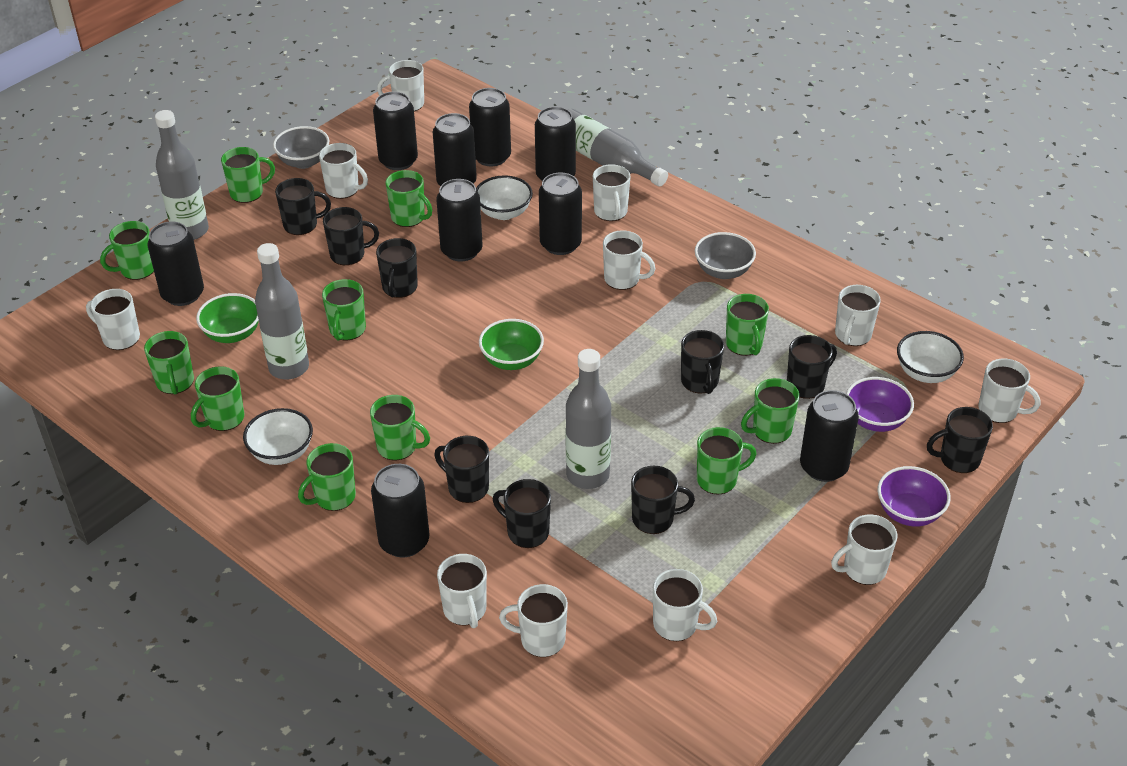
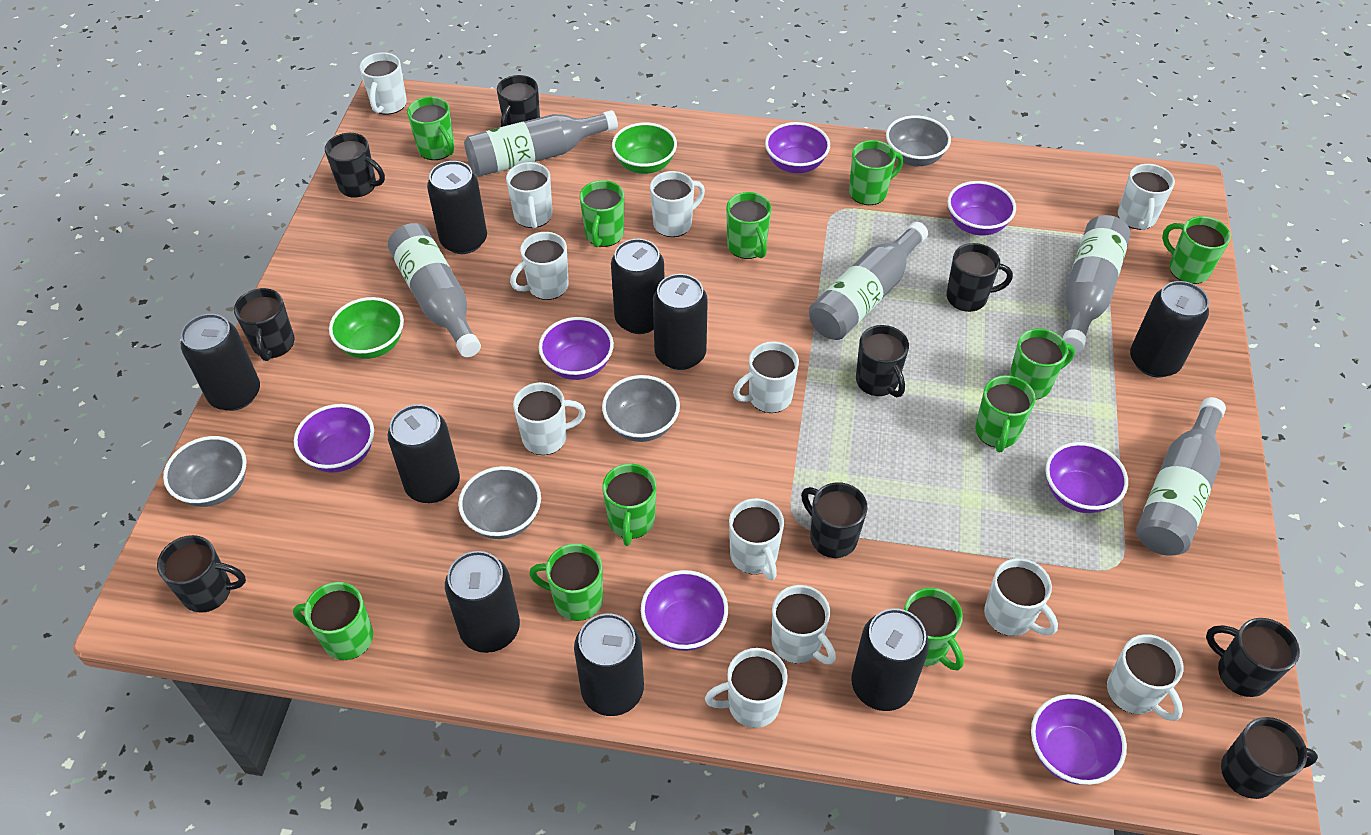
grey bottle: 4 -> 5
grey bowl: 2 -> 4
purple bowl: 2 -> 7
white bowl: 3 -> 0
white mug: 11 -> 12

